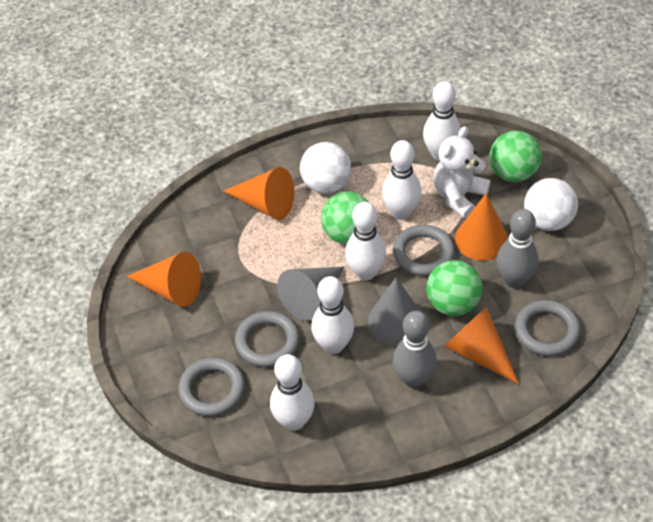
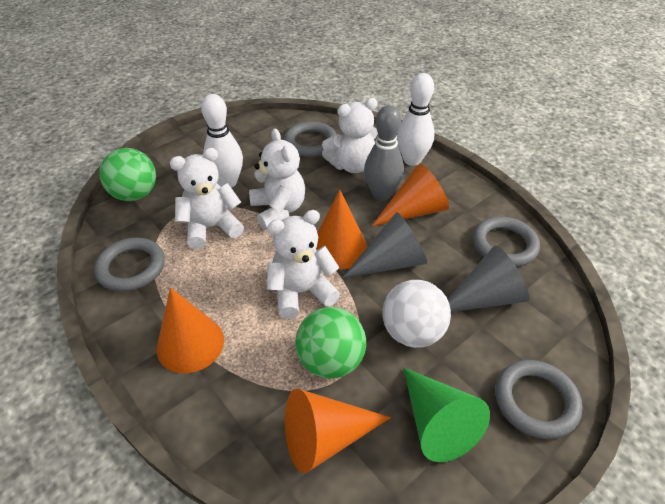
green ball: 3 -> 2
green cone: 0 -> 1
grey bowling pin: 2 -> 1
white ball: 2 -> 1
white bowling pin: 5 -> 2
white teddy bear: 1 -> 4

